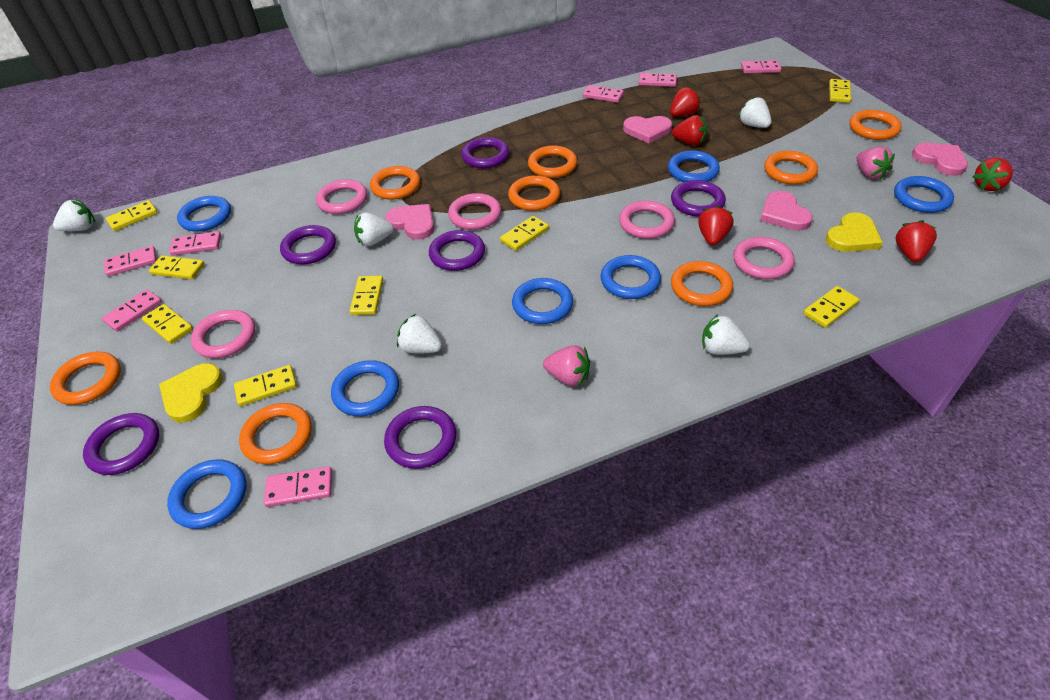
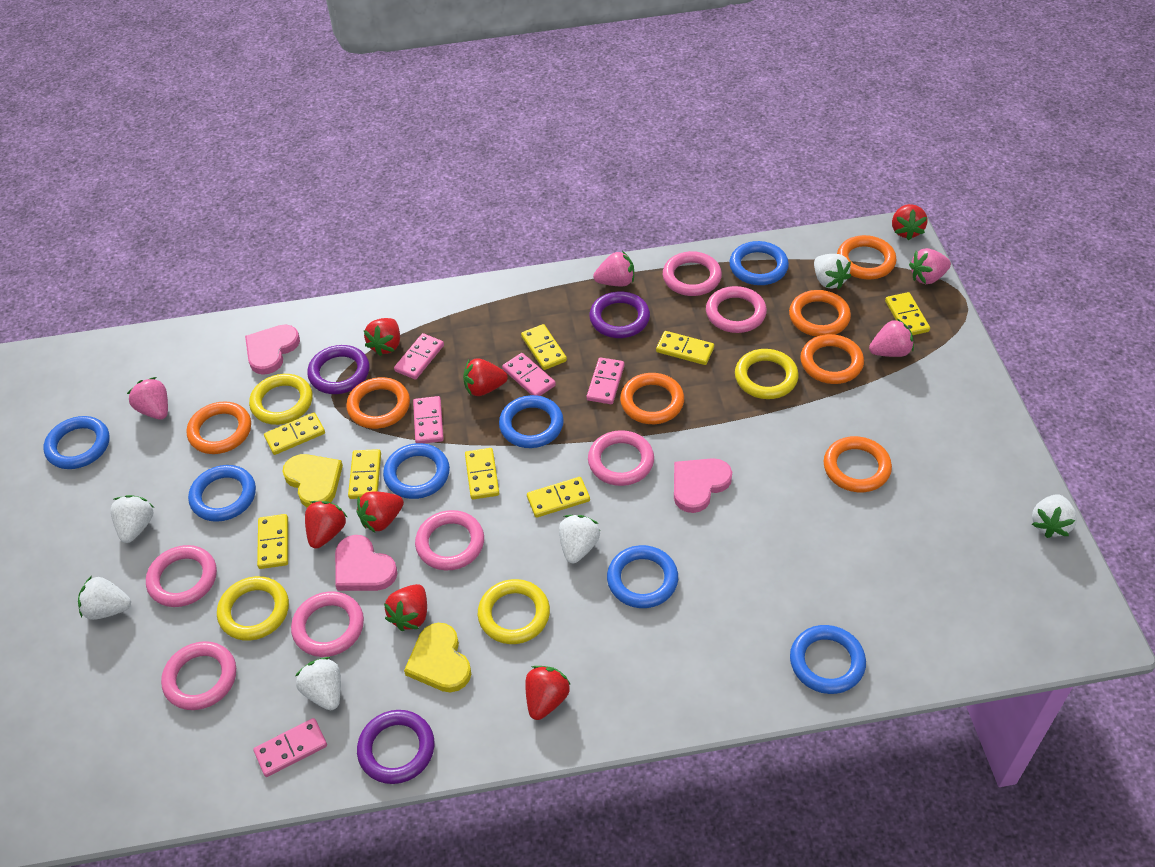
orange ring: 8 -> 7
pink domino: 7 -> 5
pink heart: 4 -> 3
pink ring: 5 -> 7
pink strawberry: 2 -> 4
purple ring: 6 -> 3
red strawberry: 5 -> 7
white strawberry: 5 -> 6
yellow ring: 0 -> 4

